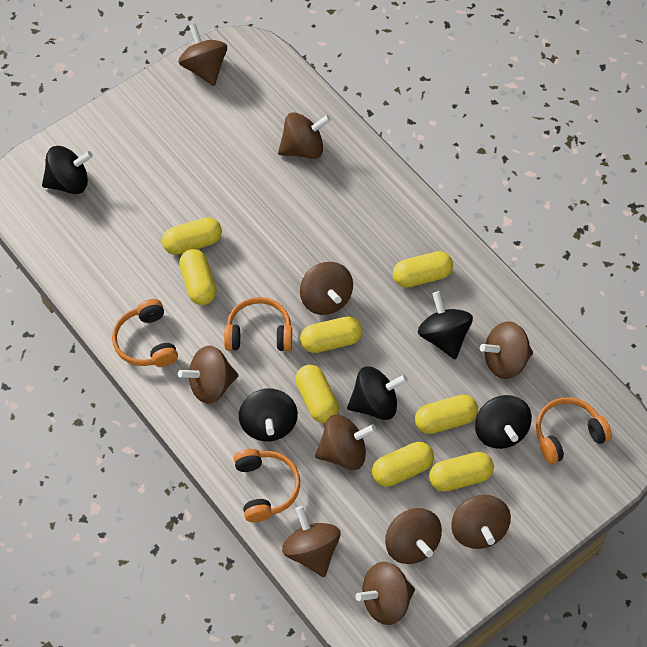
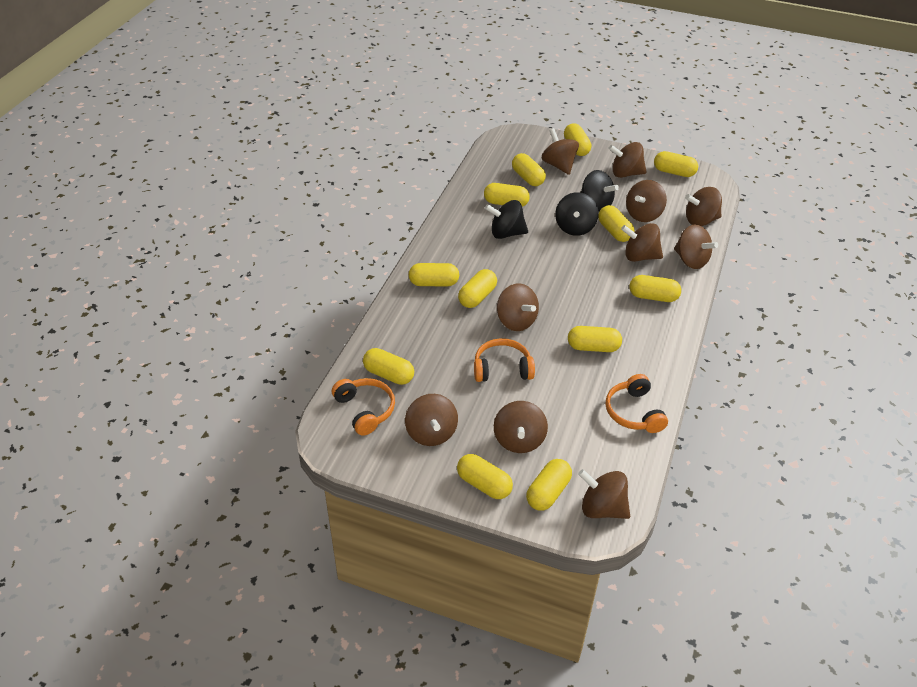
black spinning top: 5 -> 3
orange headphones: 4 -> 3
yellow capsule: 8 -> 12

